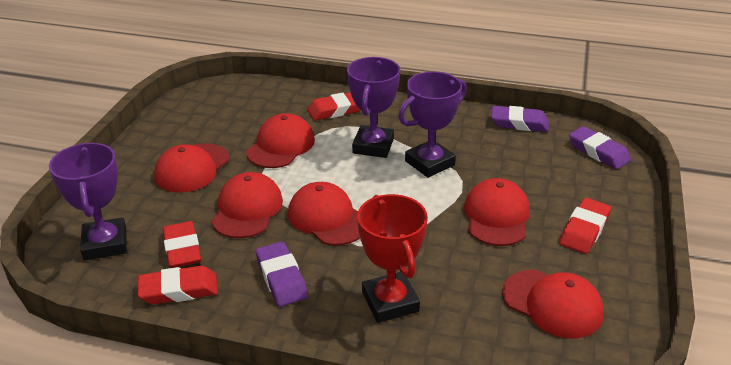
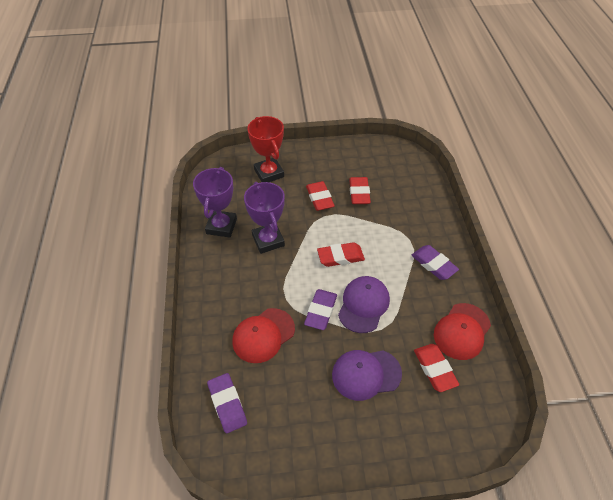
purple cap: 0 -> 2
purple trophy: 3 -> 2
red cap: 6 -> 2

